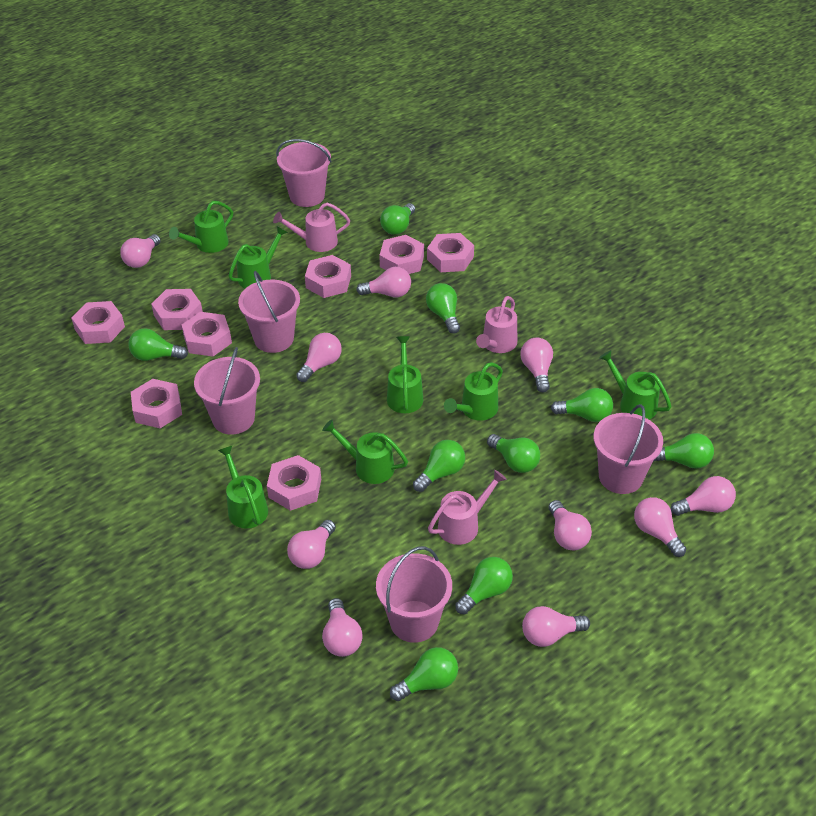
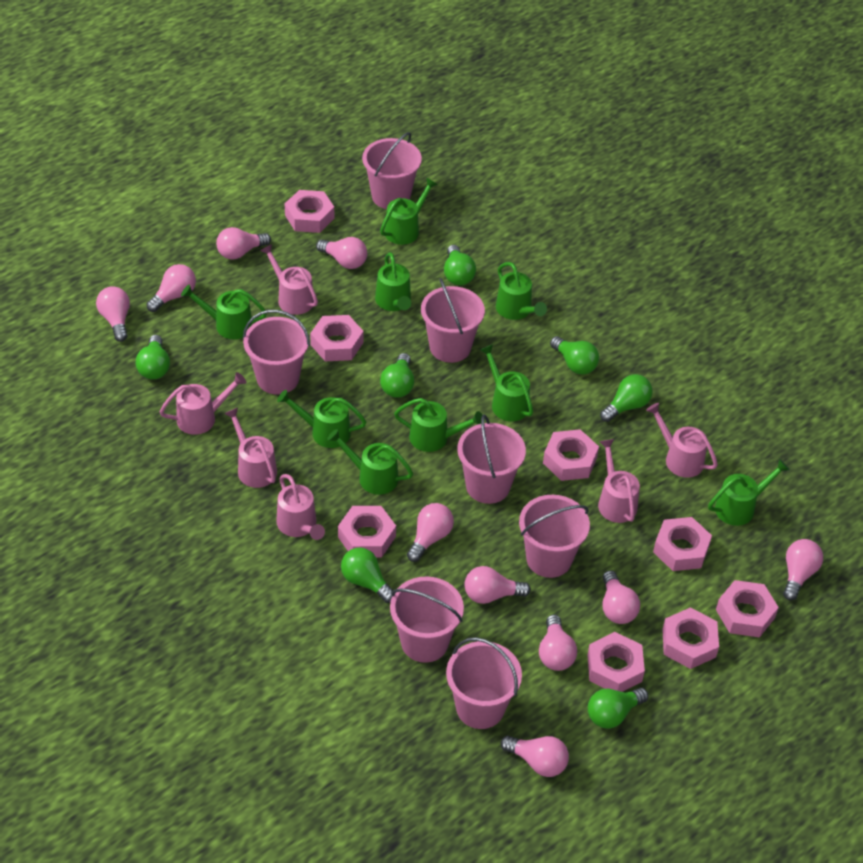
green light bulb: 9 -> 7
green watering can: 7 -> 9
pink bucket: 5 -> 7
pink watering can: 3 -> 6

